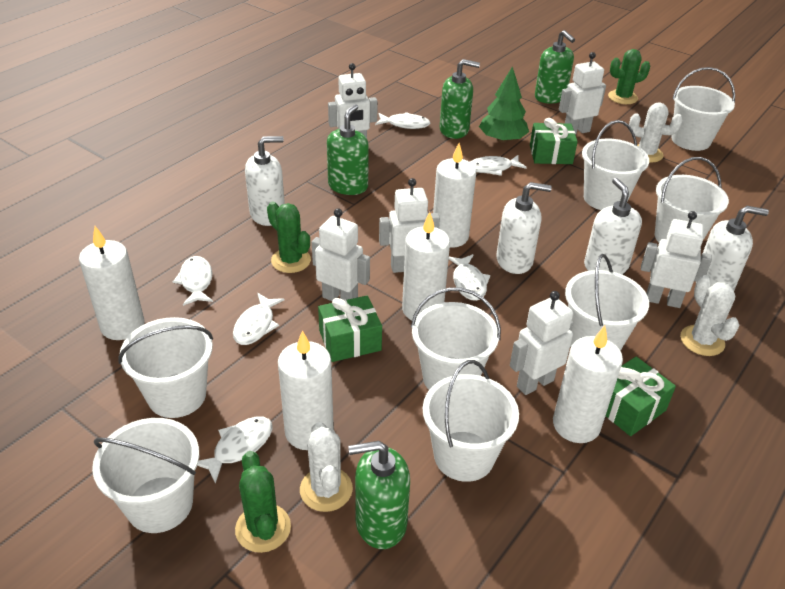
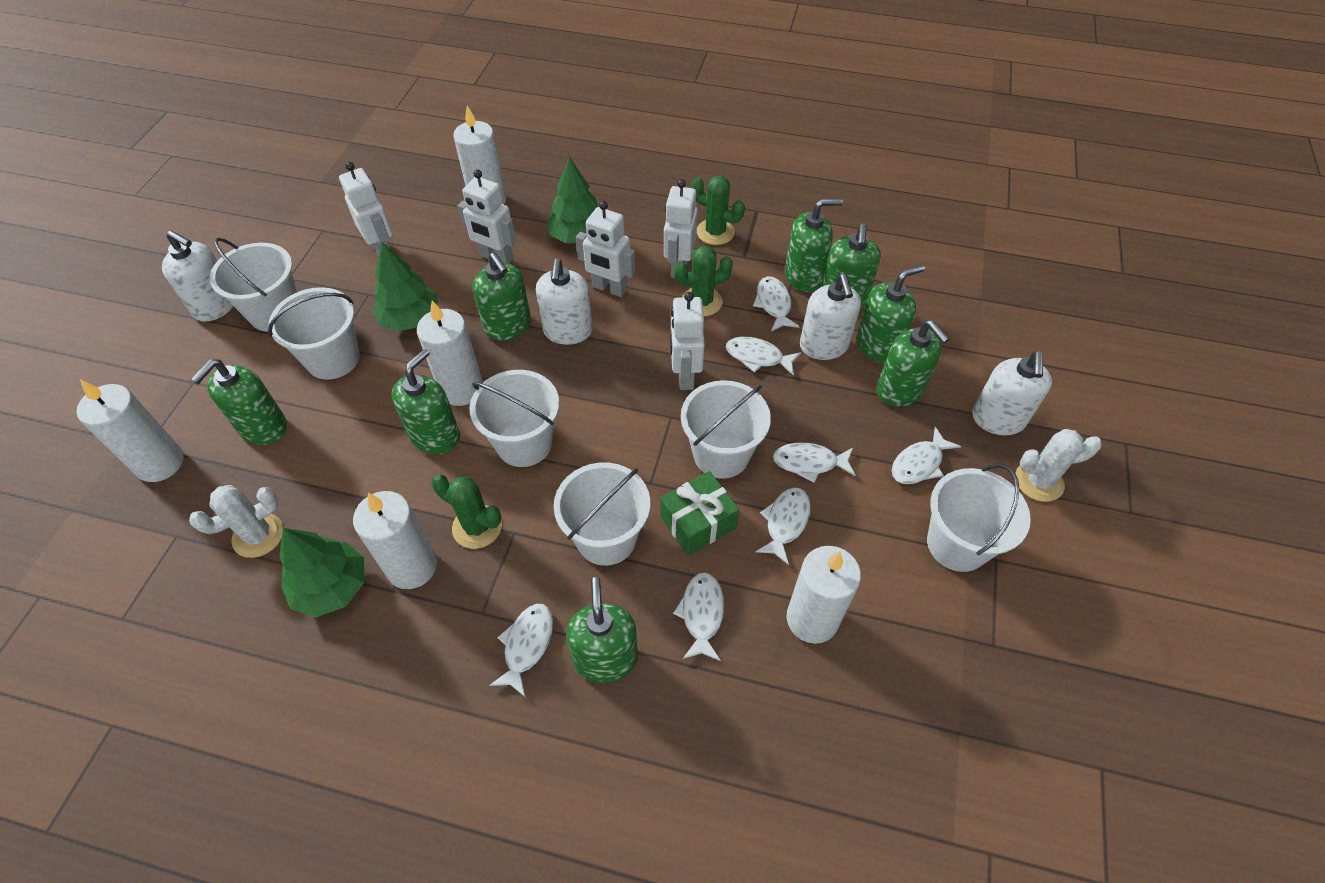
green gift: 3 -> 1
green soap dispenser: 4 -> 8
green tree: 1 -> 3
white bucket: 8 -> 6
white cactus: 3 -> 2
white fish: 6 -> 7
white robot: 6 -> 5

